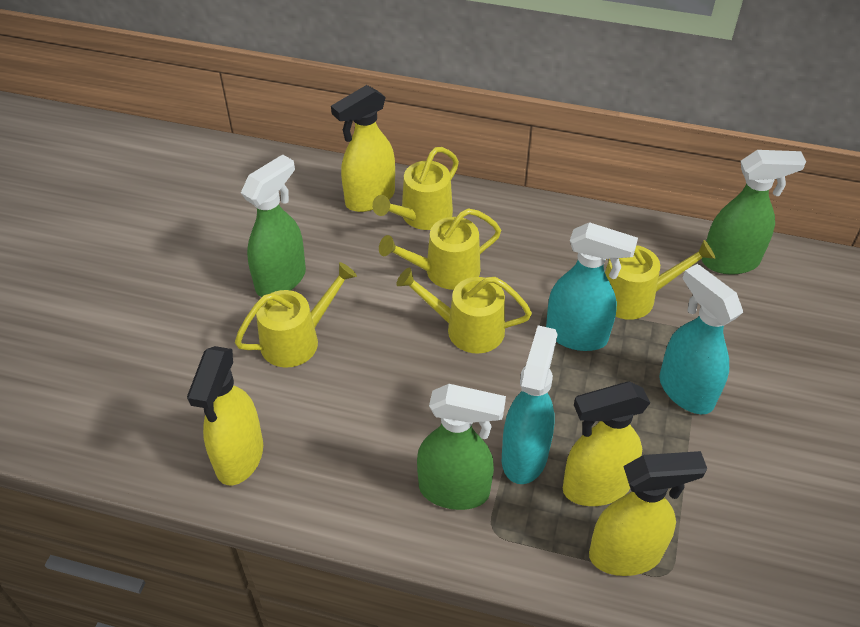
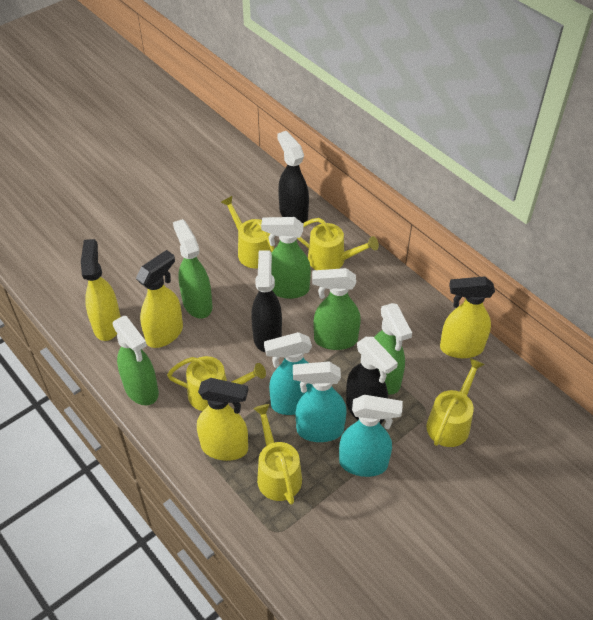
black spray bottle: 0 -> 3
green spray bottle: 3 -> 5

